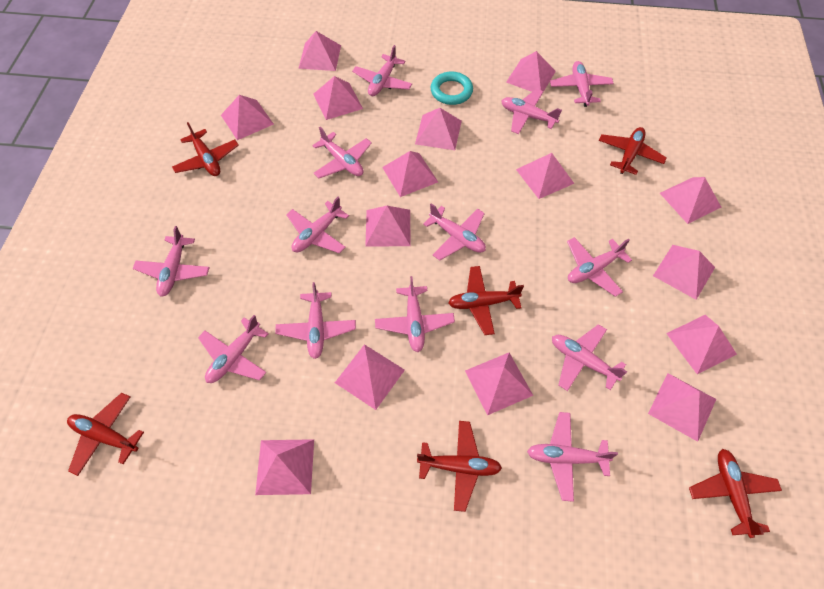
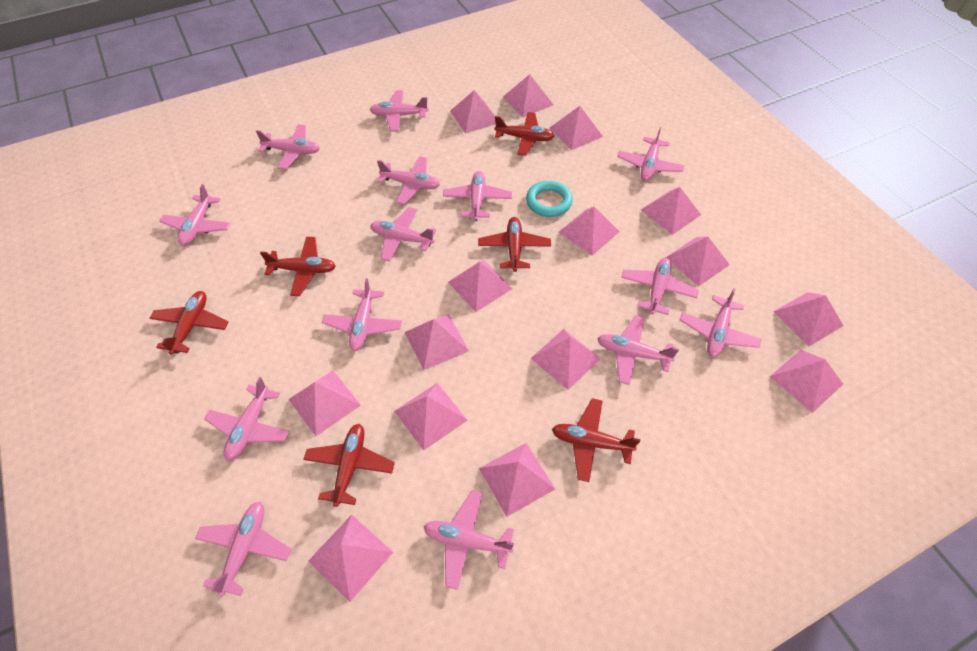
pink plane: 13 -> 14

